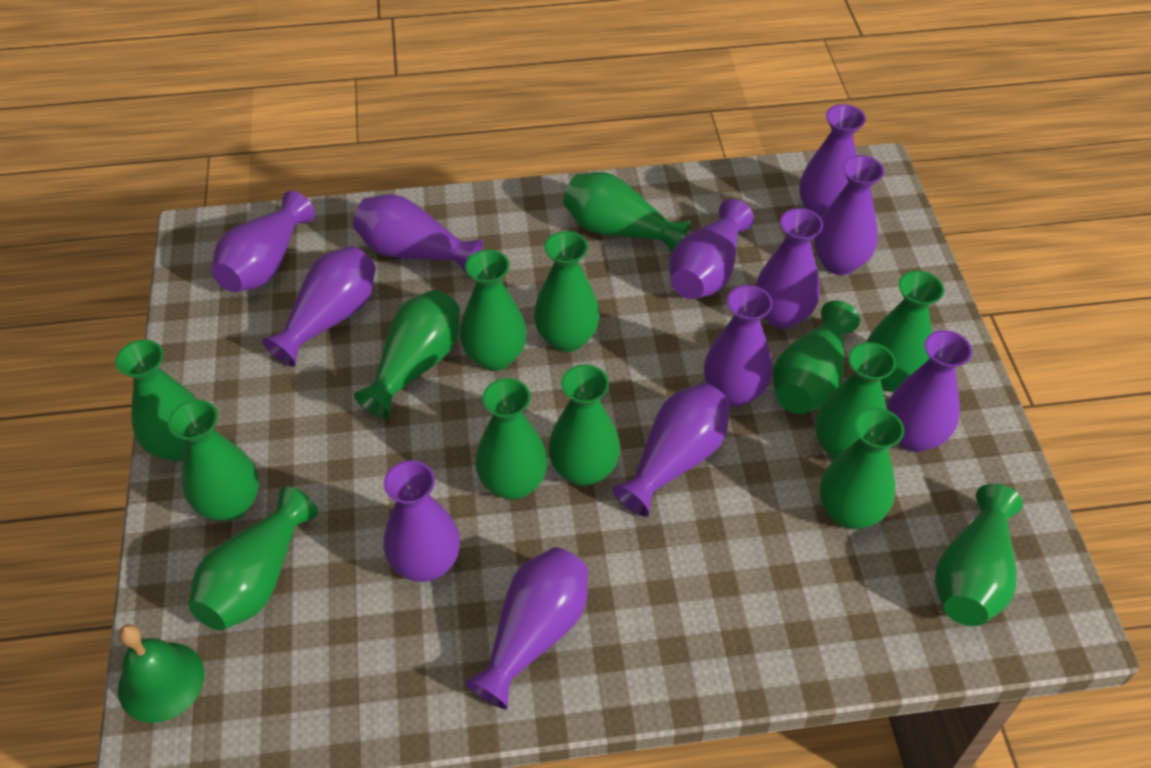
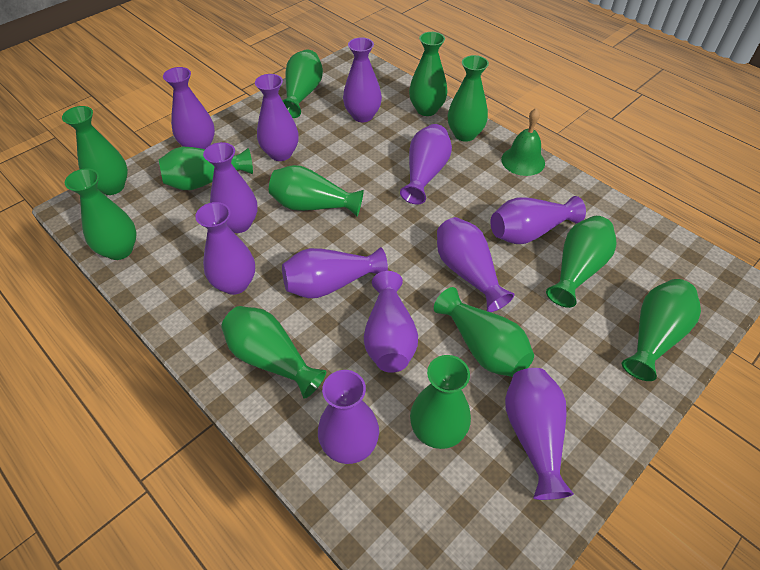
green vase: 14 -> 12

